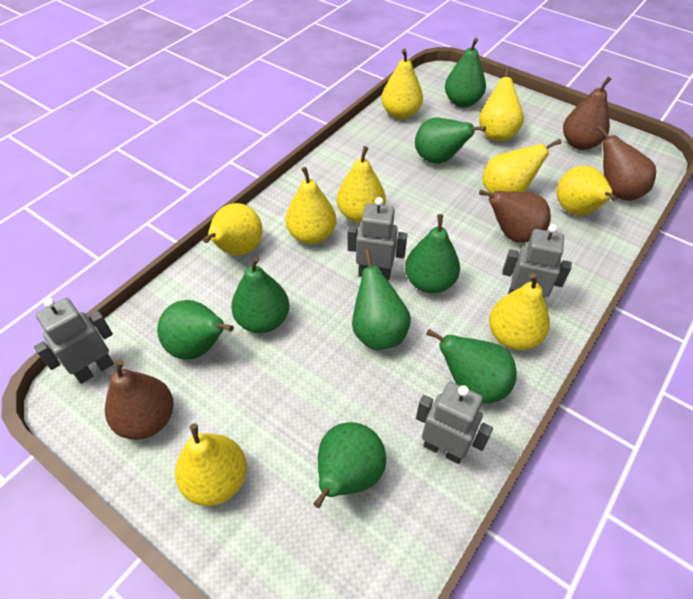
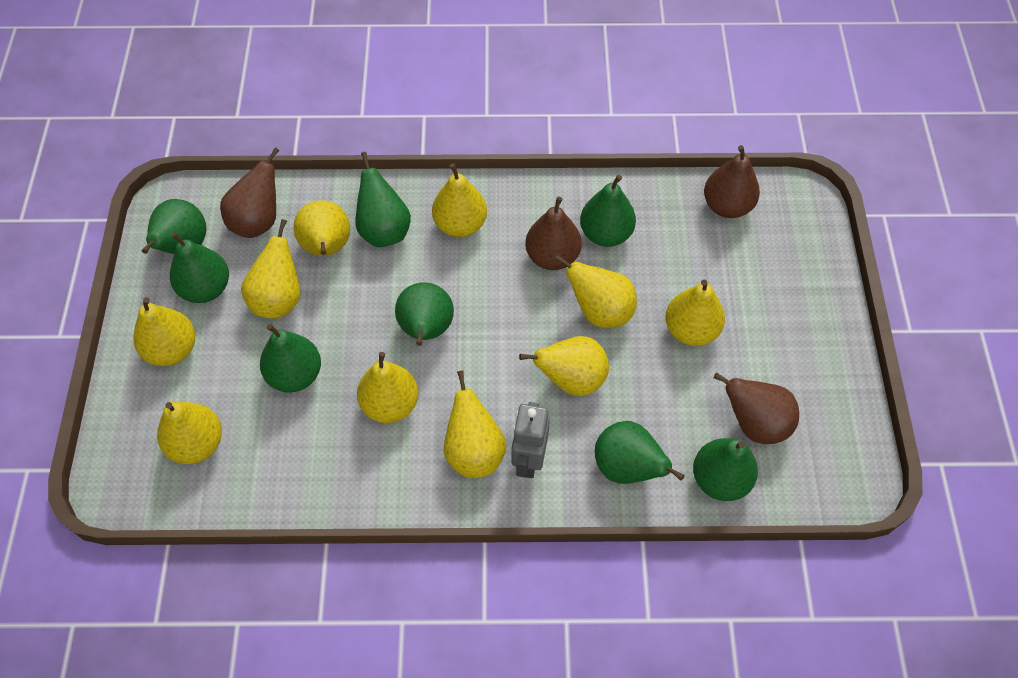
grey robot: 4 -> 1
yellow pear: 9 -> 10

